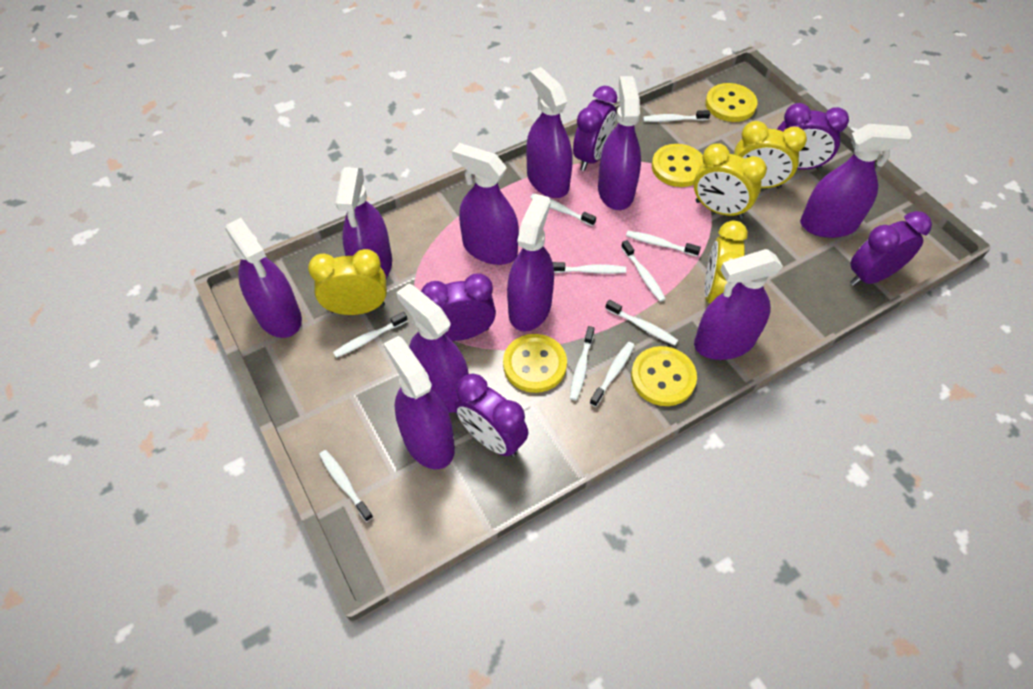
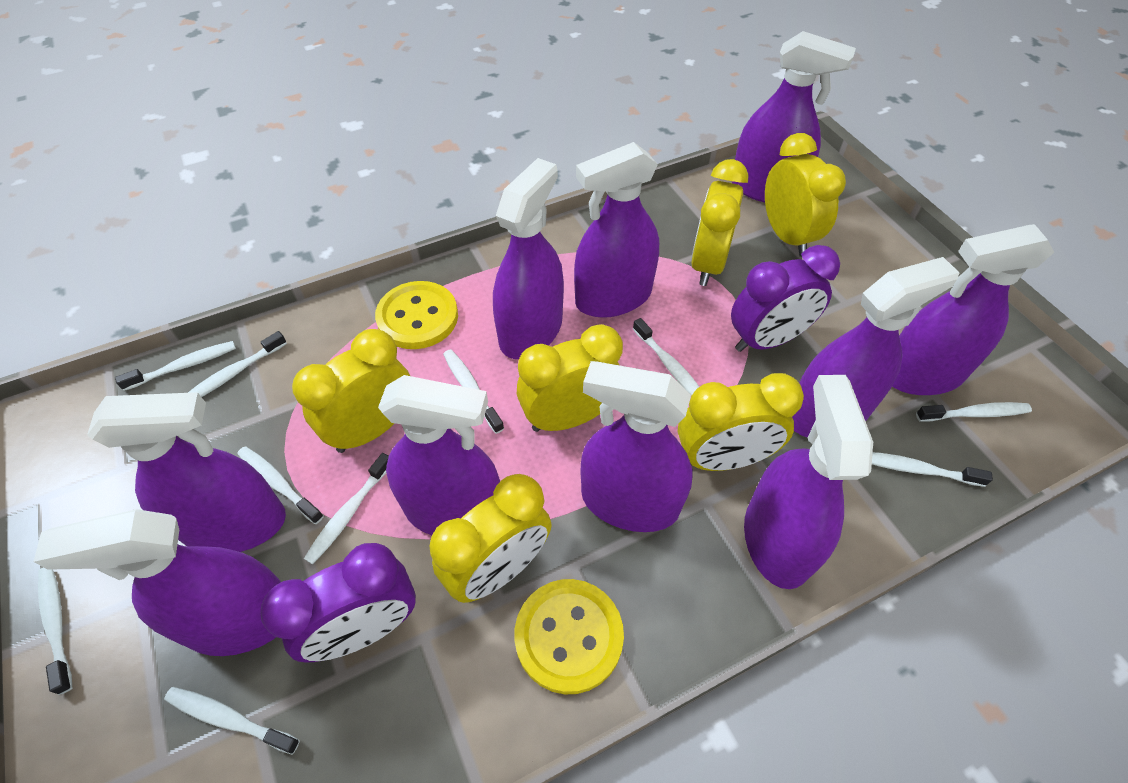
purple clock: 5 -> 2
yellow button: 4 -> 2
yellow clock: 4 -> 6

